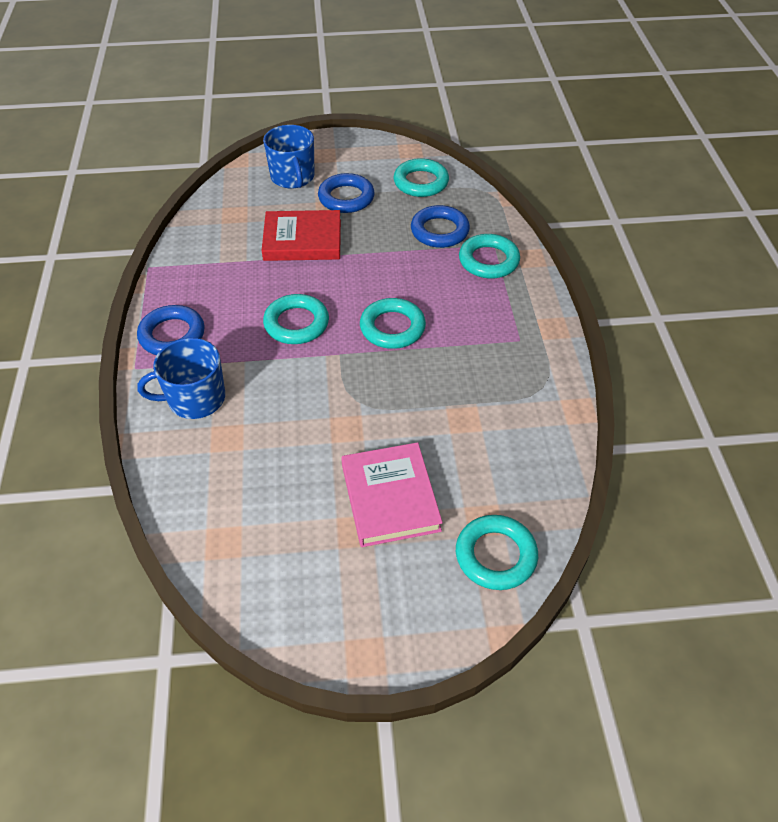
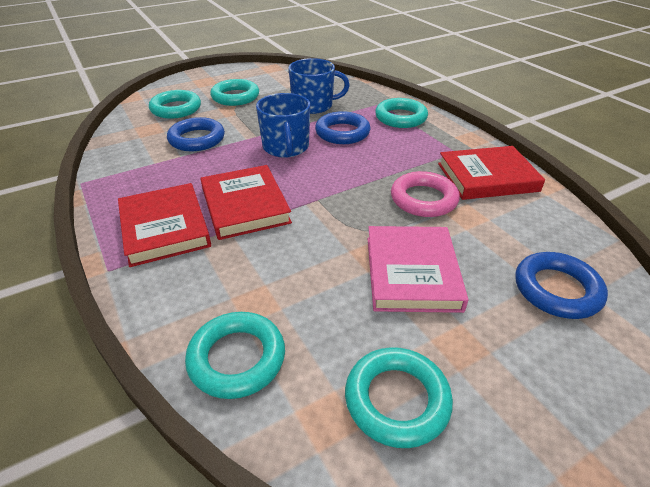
pink ring: 0 -> 1
red book: 1 -> 3

